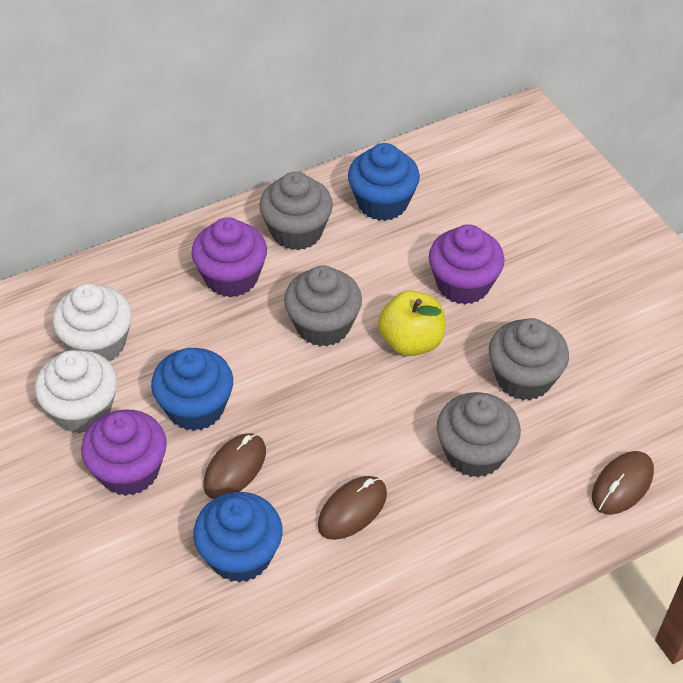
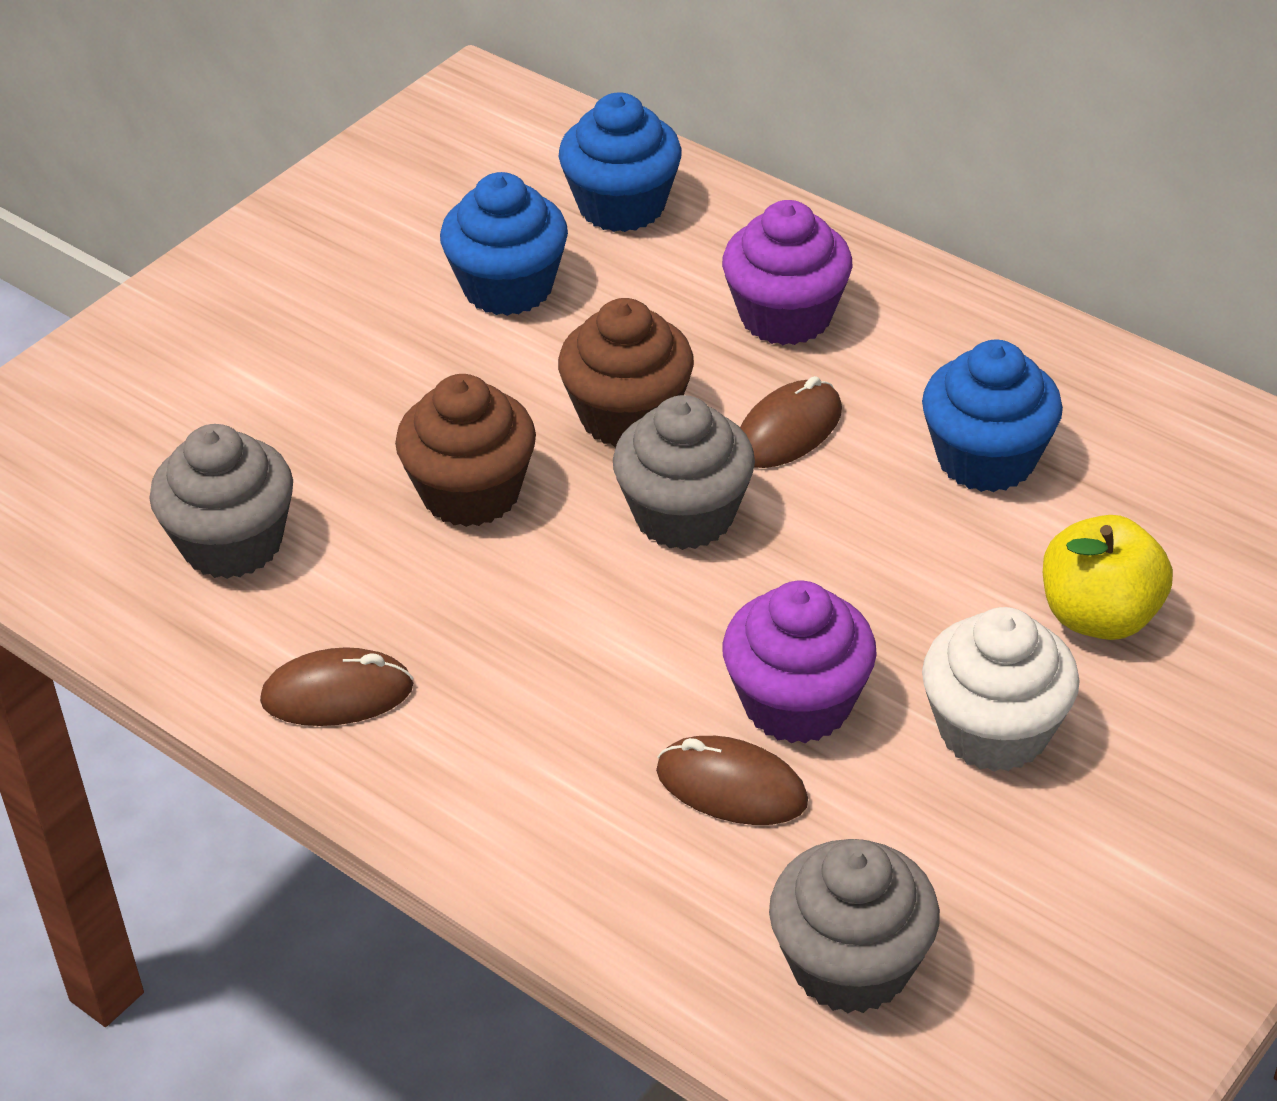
brown cupcake: 0 -> 2
grey cupcake: 4 -> 3
purple cupcake: 3 -> 2
white cupcake: 2 -> 1

